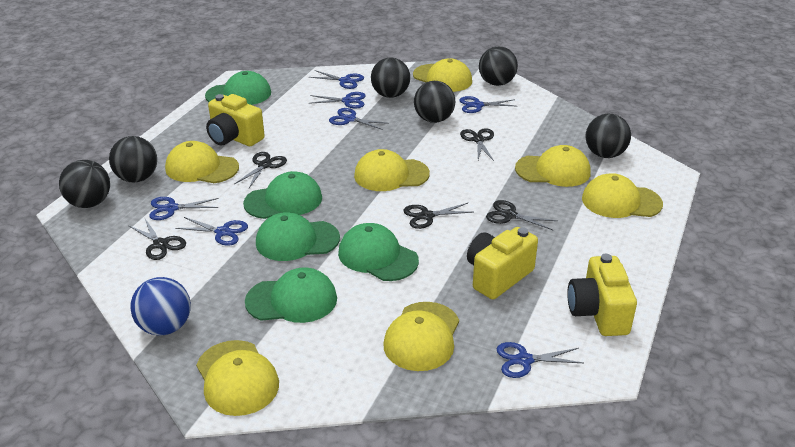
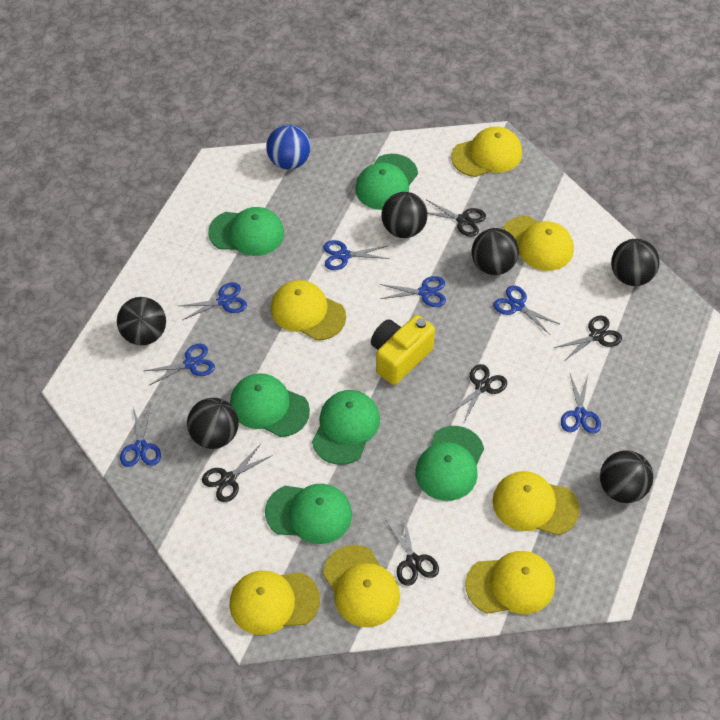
green cap: 5 -> 6
yellow camera: 3 -> 1

